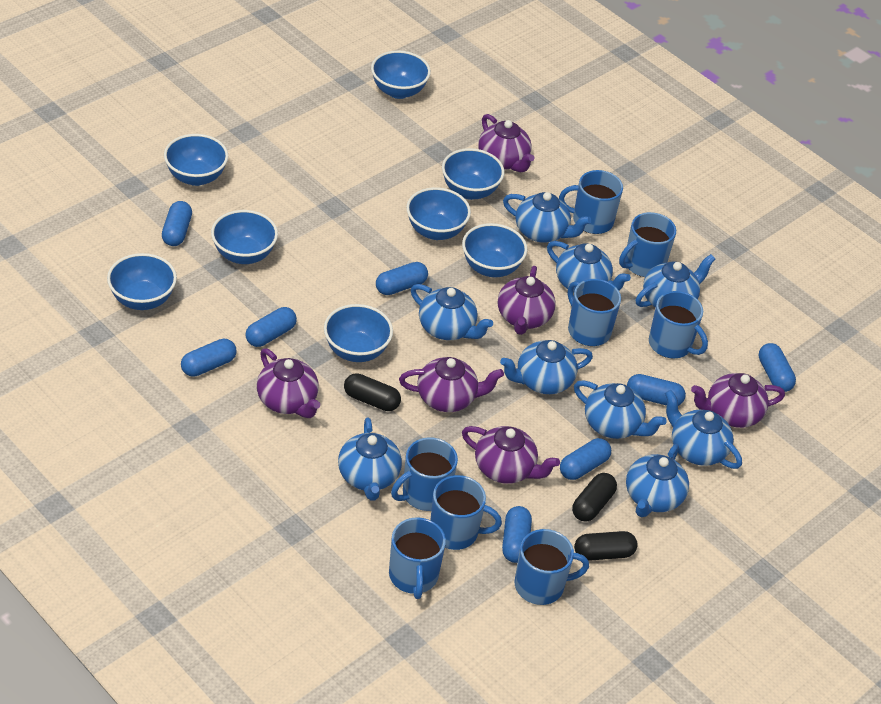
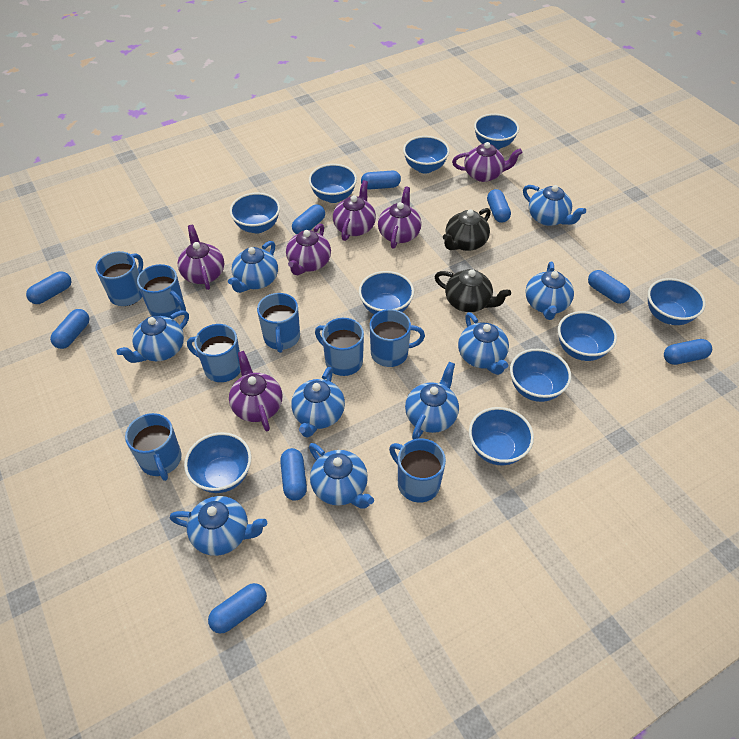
black capsule: 3 -> 0
black teapot: 0 -> 2
blue bowl: 8 -> 10
blue capsule: 8 -> 9

